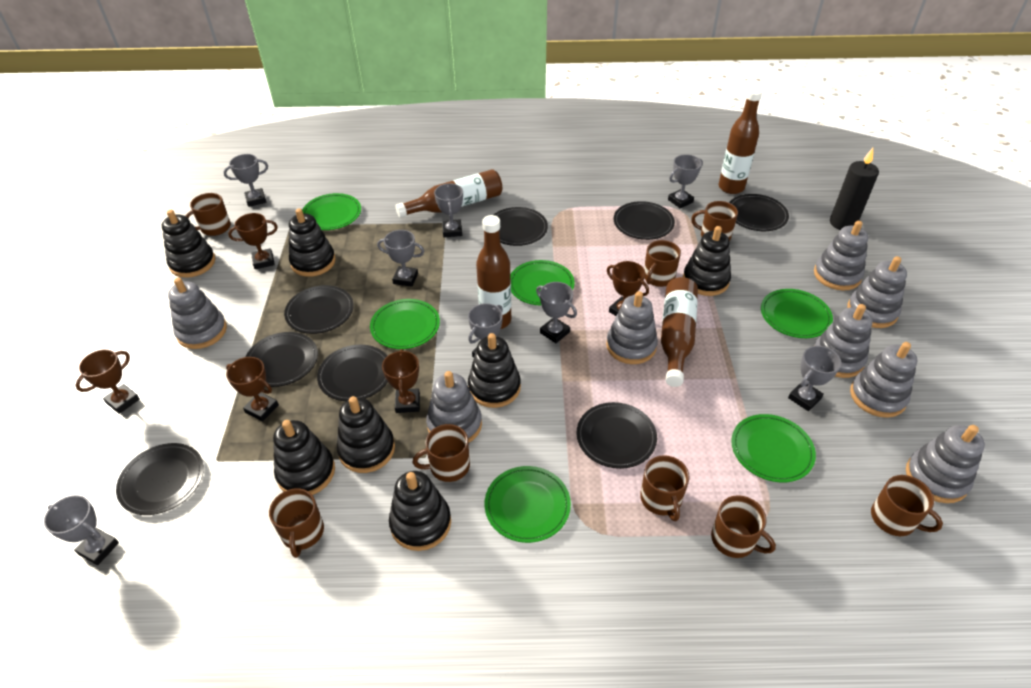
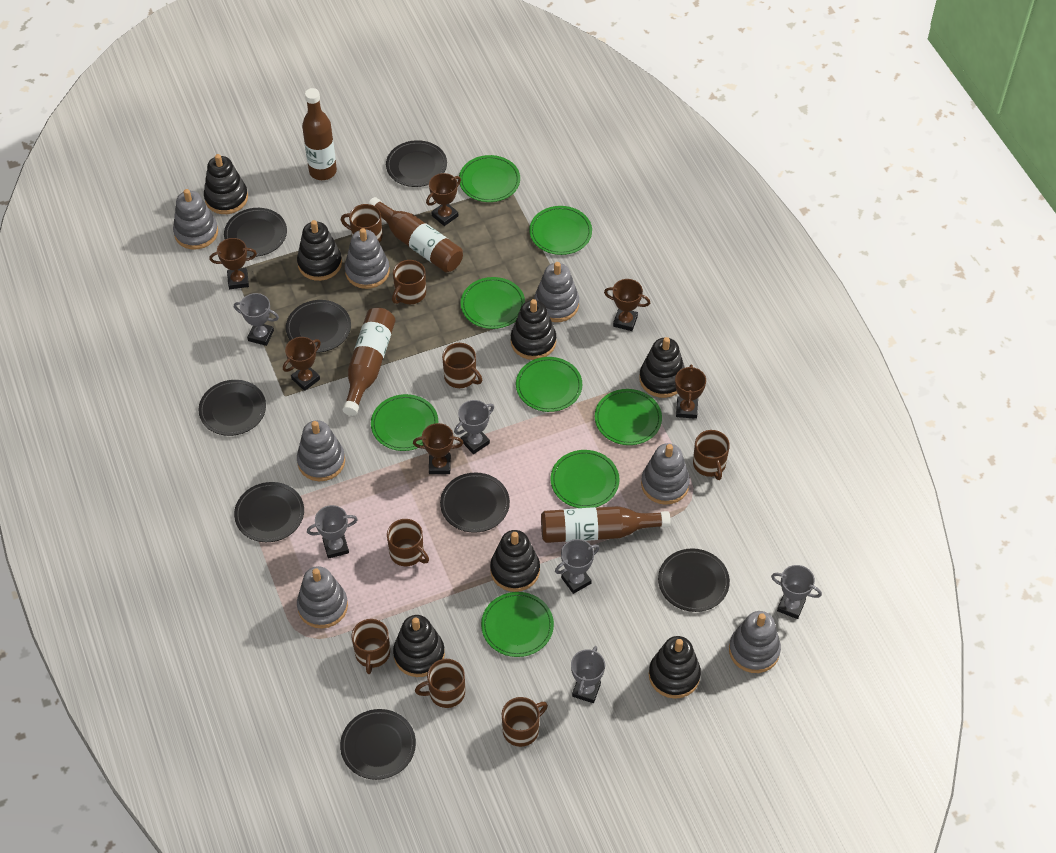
black candle: 1 -> 0
brown trophy: 5 -> 6
green plate: 6 -> 8
grey stacking toy: 8 -> 7
grey trophy: 8 -> 6

